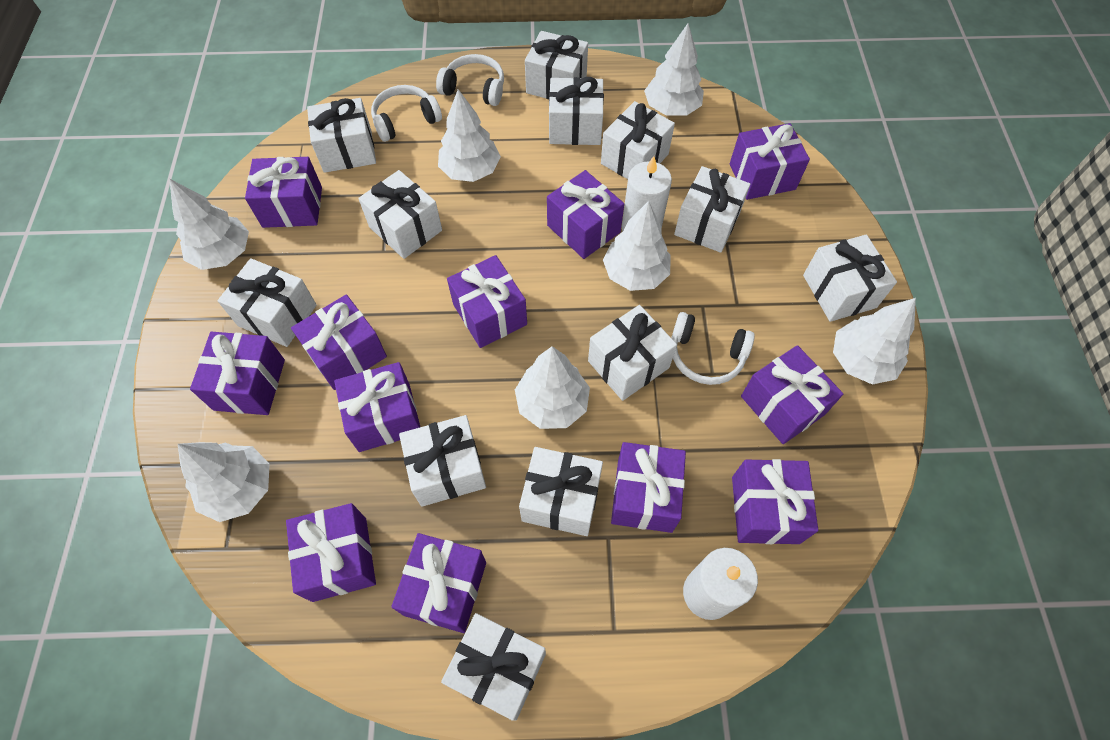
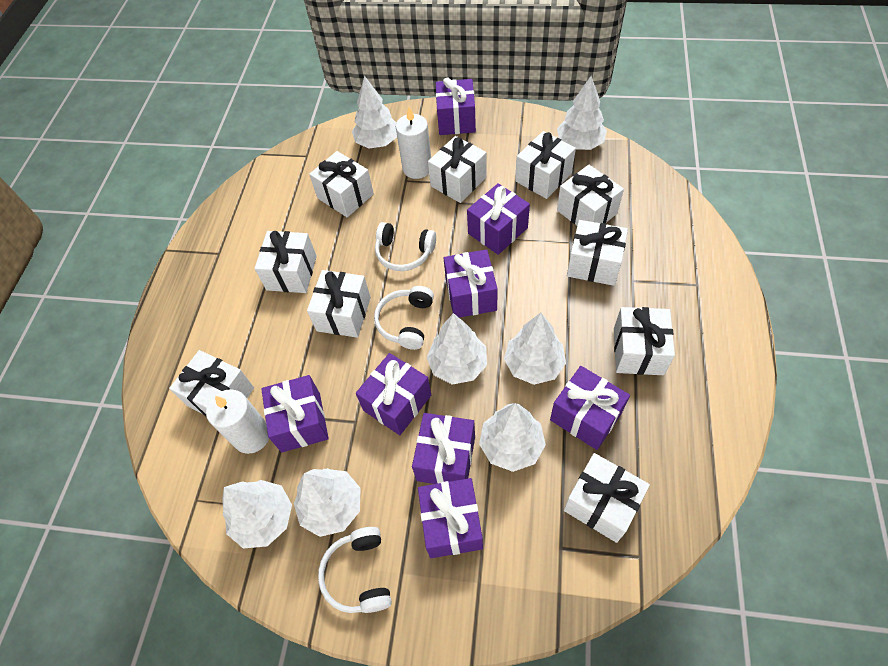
purple gift: 12 -> 8
white gift: 12 -> 10

